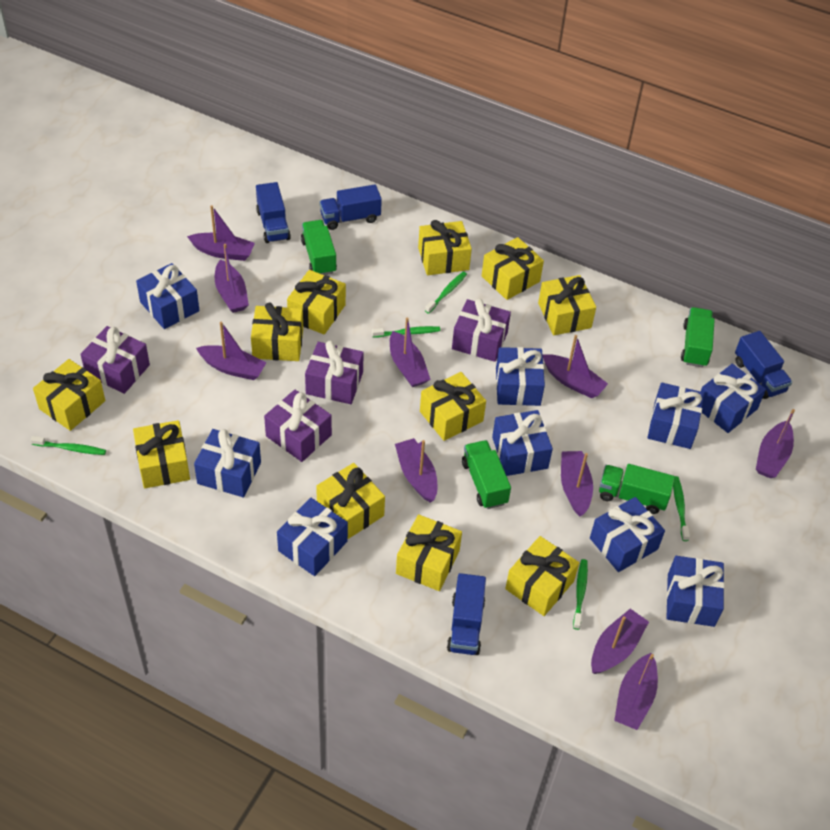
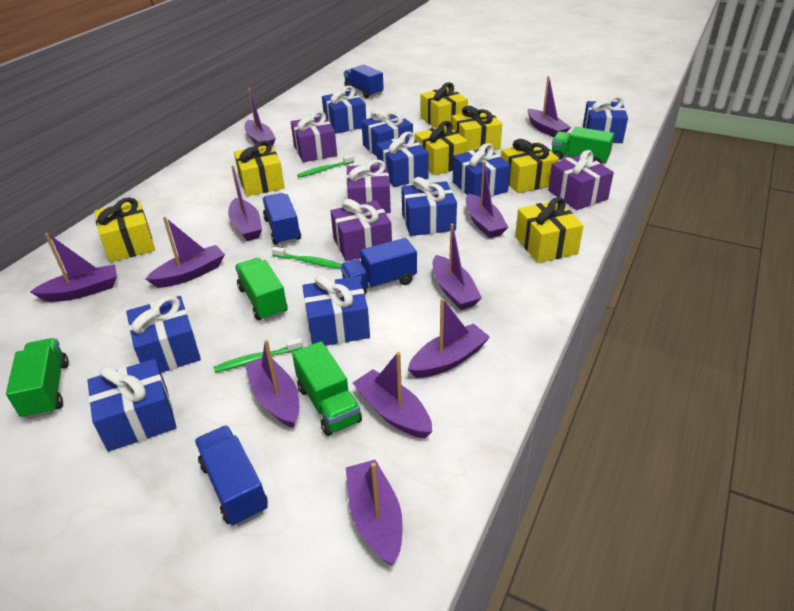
green toothbrush: 5 -> 3
purple boat: 10 -> 11
yellow gift: 11 -> 7

